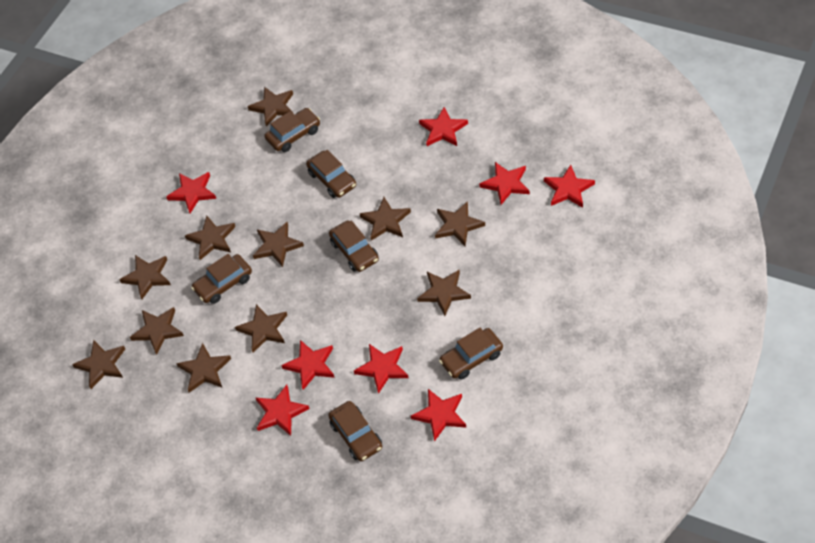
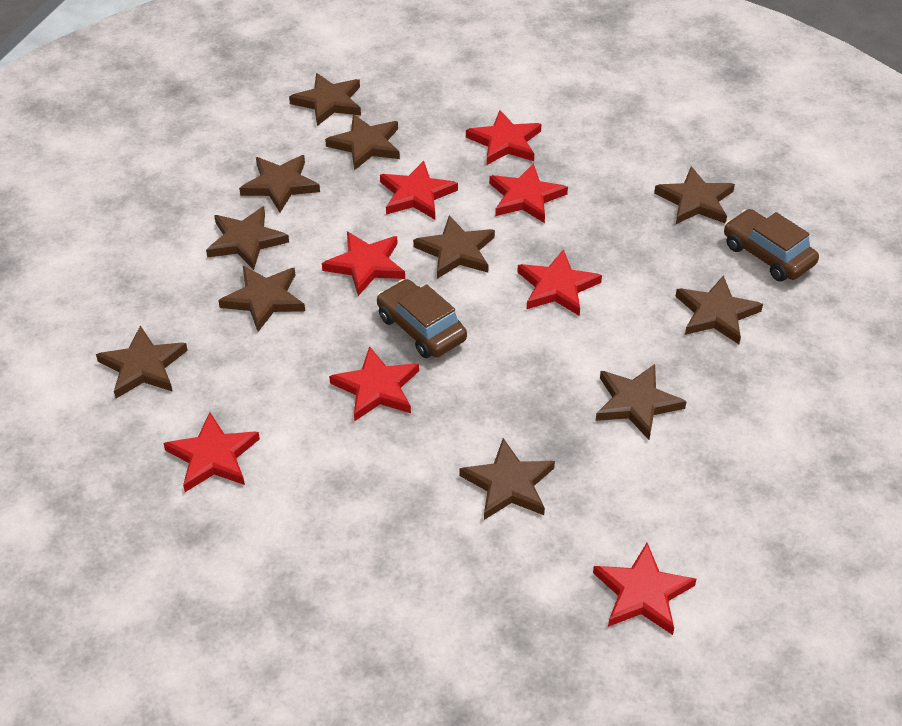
brown car: 6 -> 2

